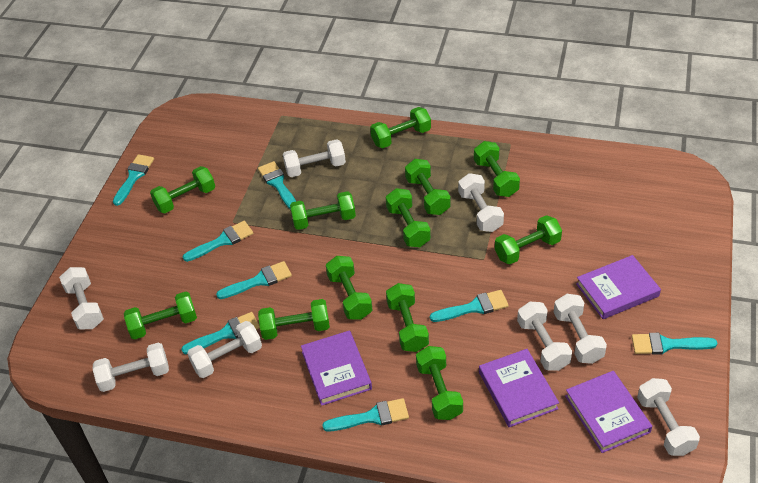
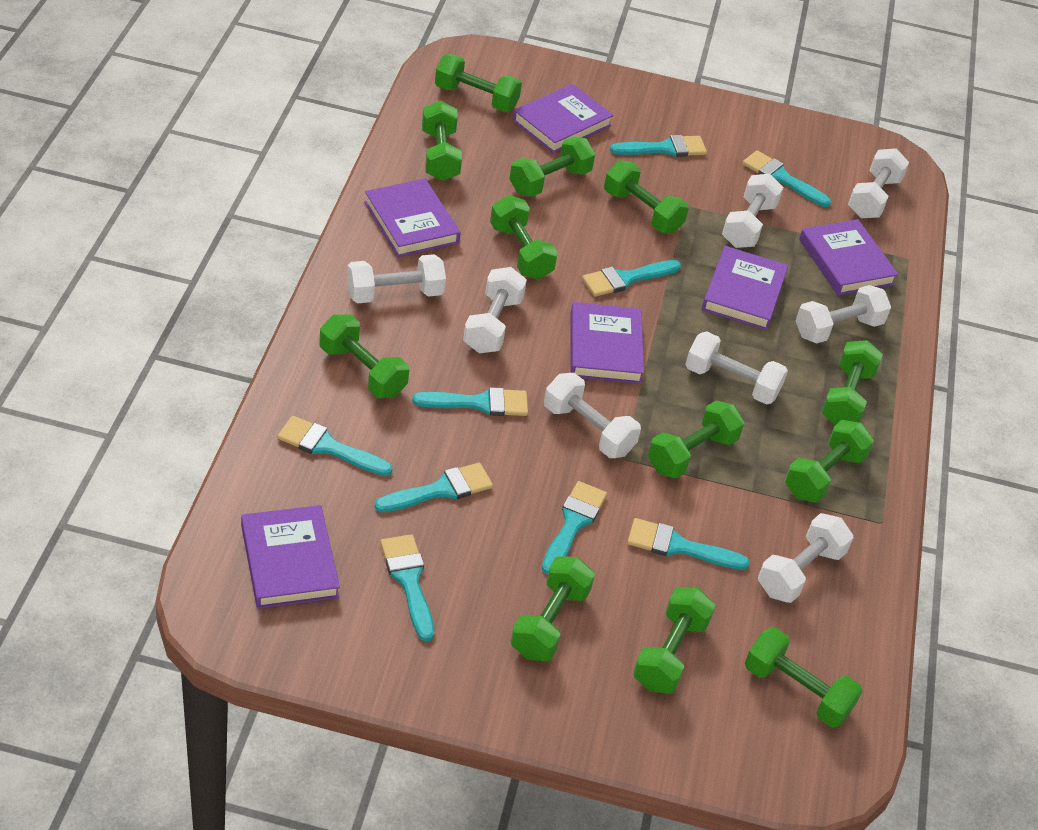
purple book: 4 -> 6
turquoise brush: 8 -> 9

